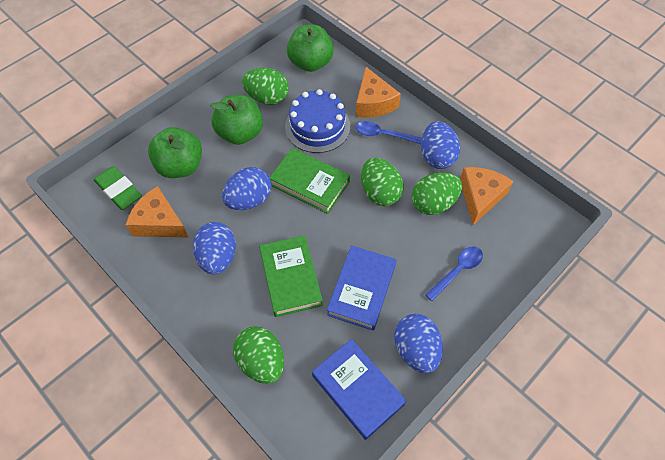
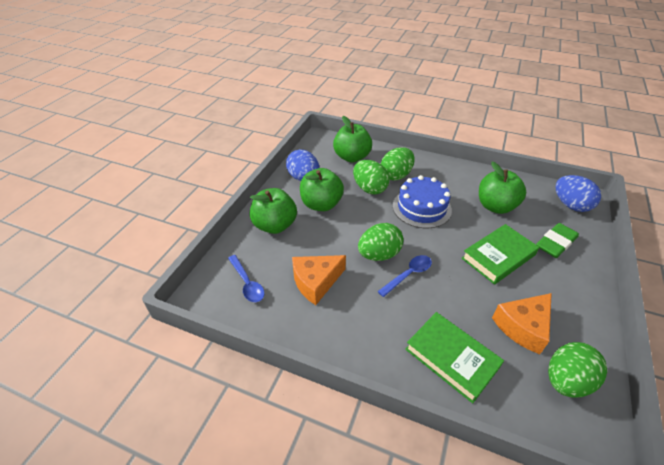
blue book: 2 -> 0
blue egg: 4 -> 2
green apple: 3 -> 4
orange cheese: 3 -> 2

